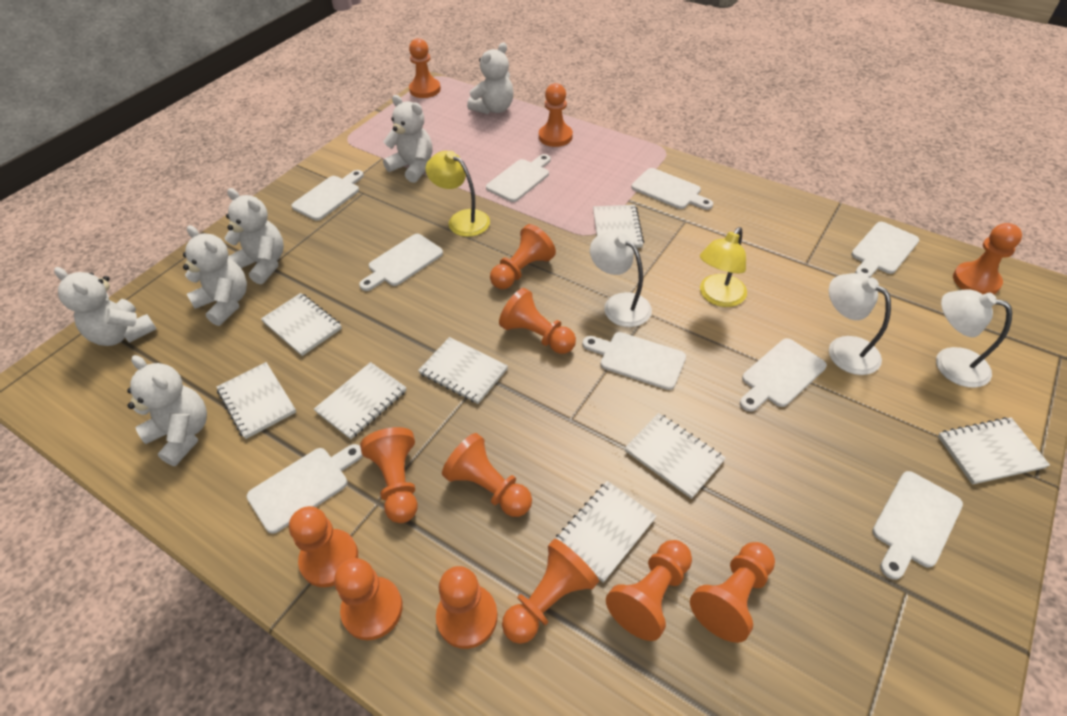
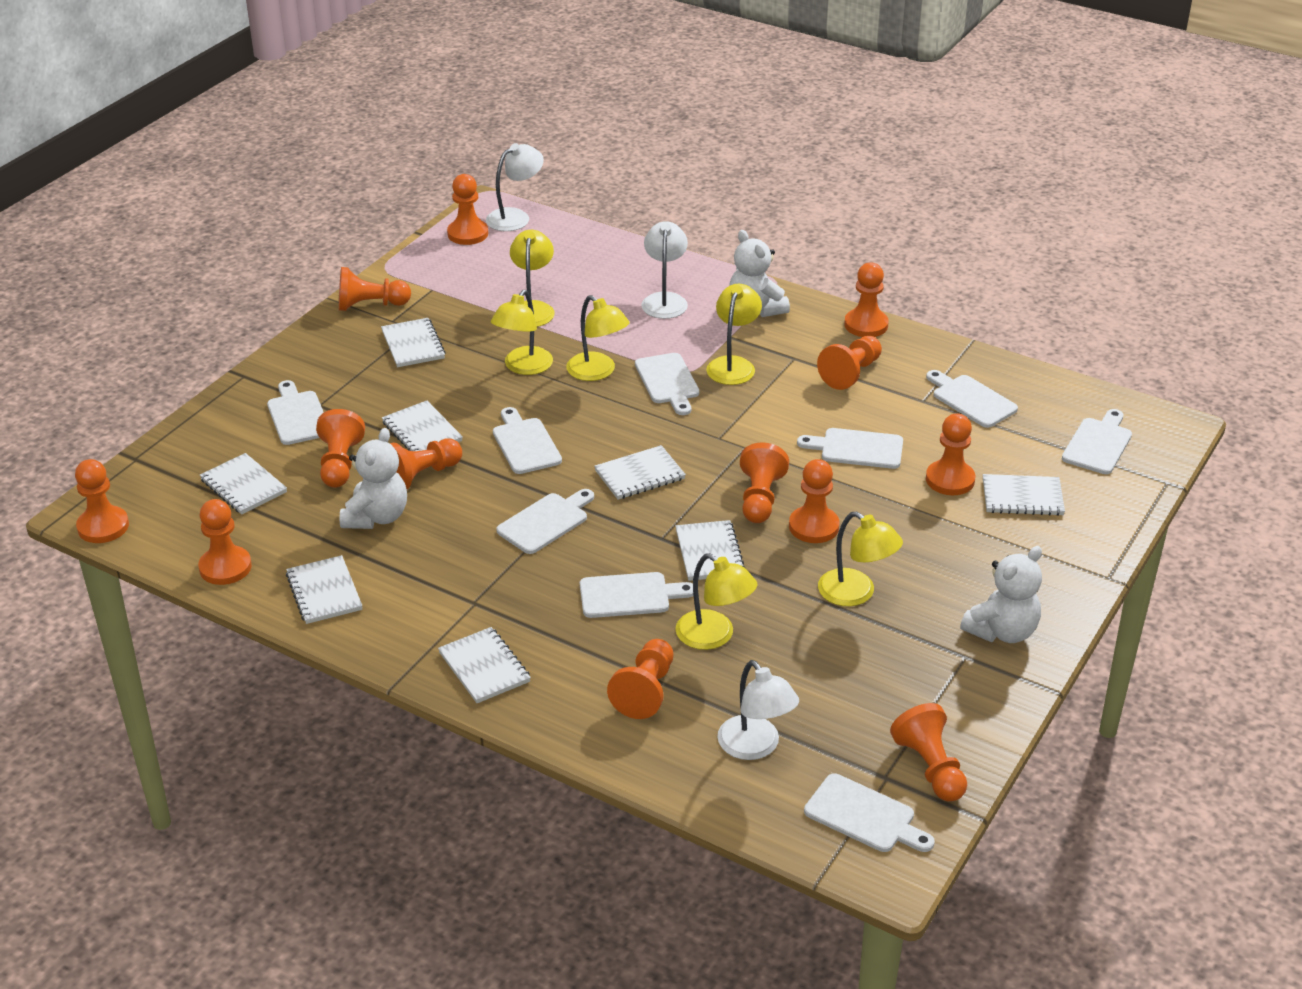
white teddy bear: 6 -> 3
yellow lamp: 2 -> 6

